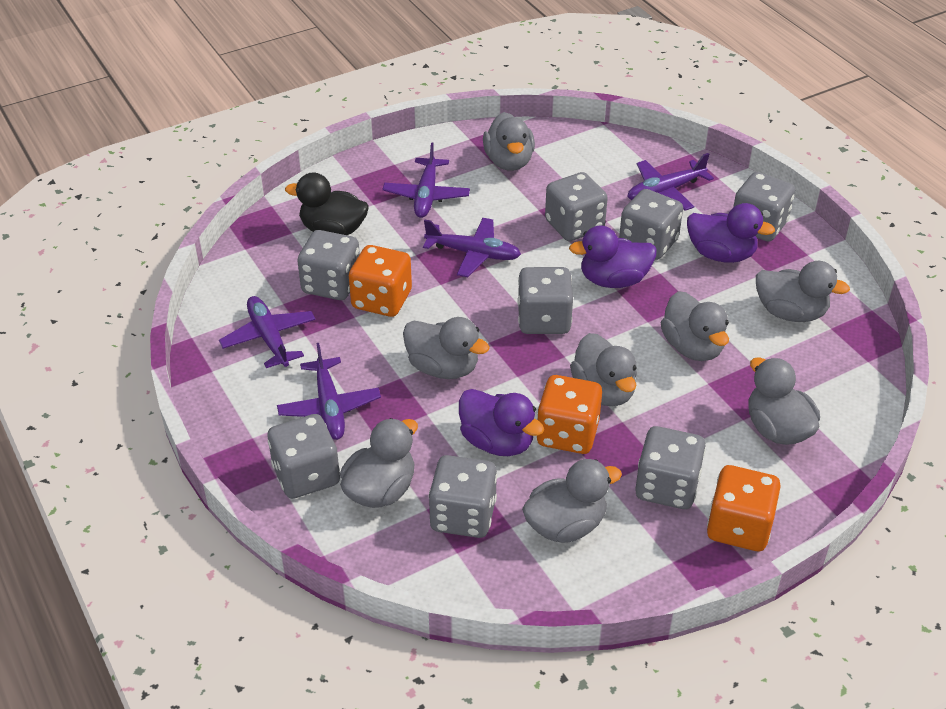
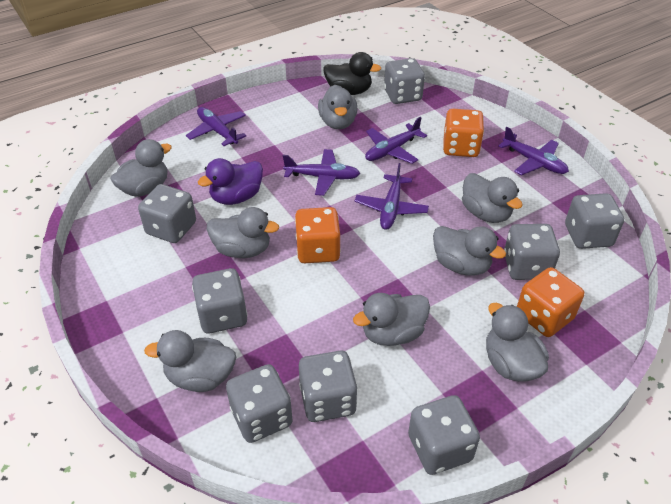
purple duck: 3 -> 1

